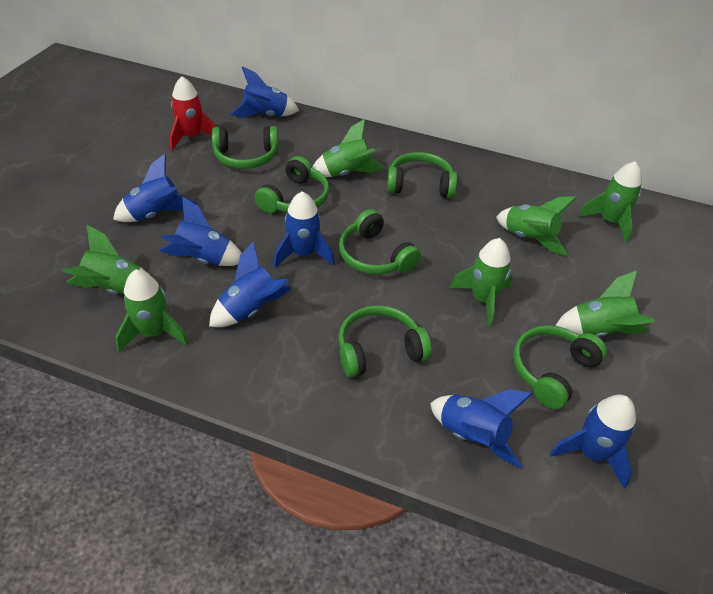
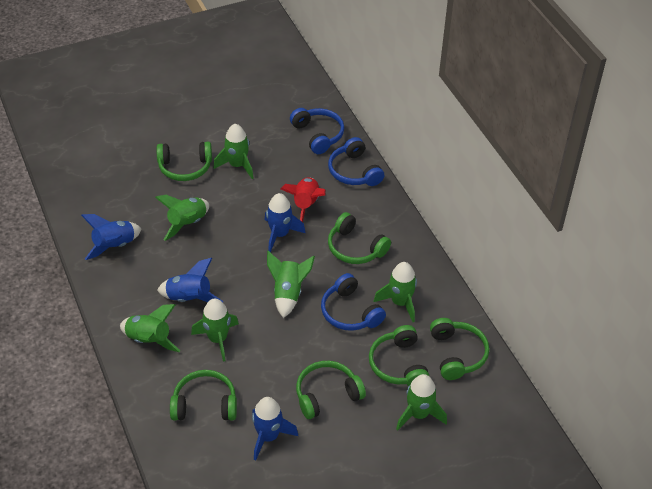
blue headphones: 0 -> 3
blue rocket: 7 -> 4

